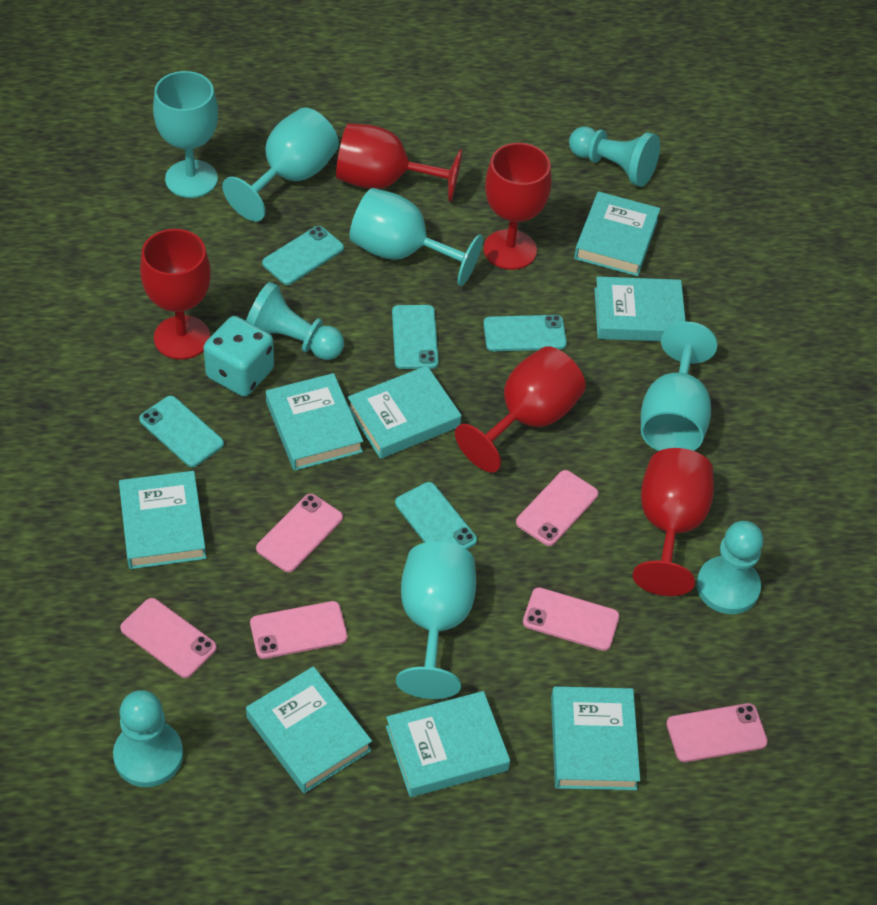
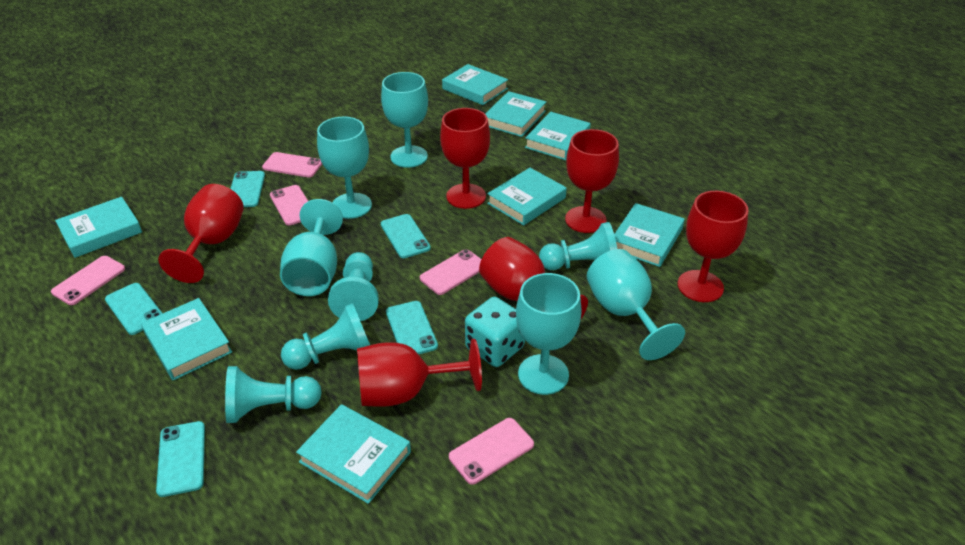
pink phone: 6 -> 5
red goblet: 5 -> 6

